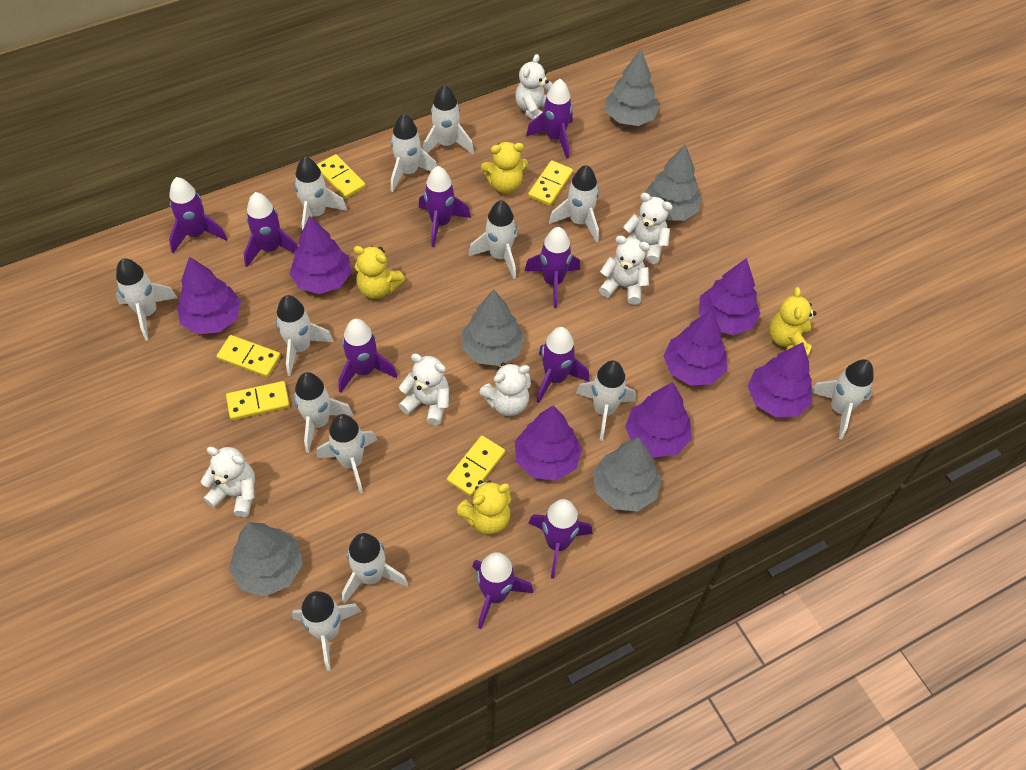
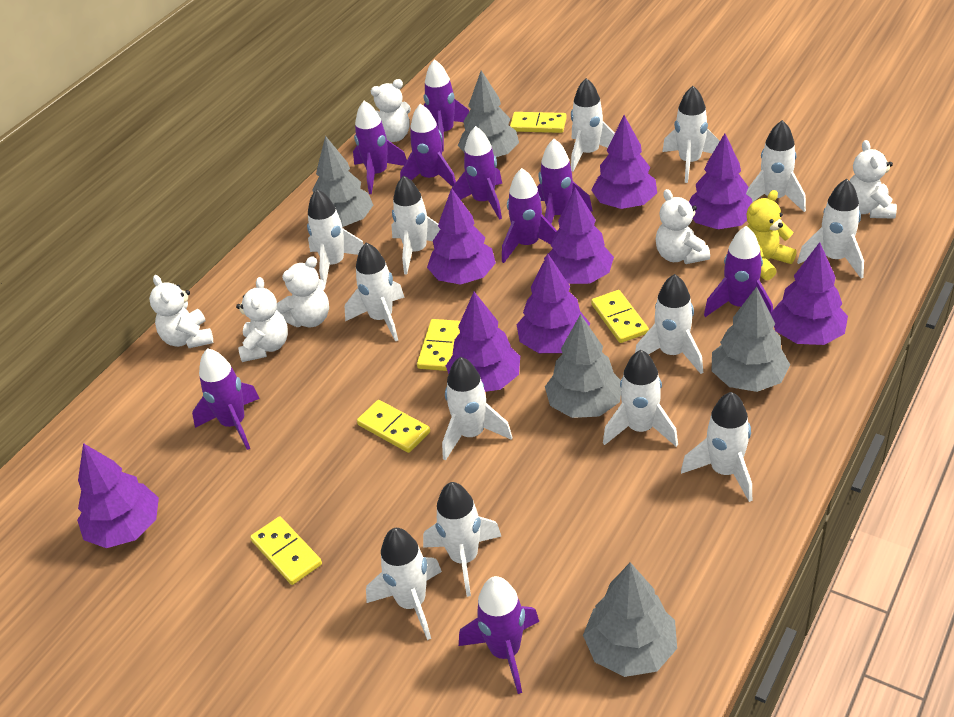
purple tree: 7 -> 8
yellow teddy bear: 4 -> 1

